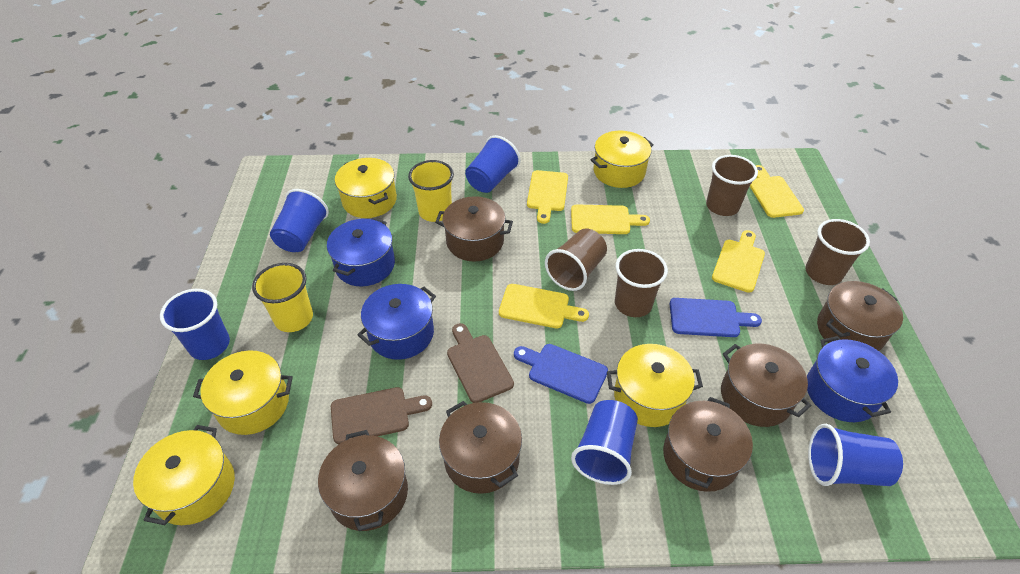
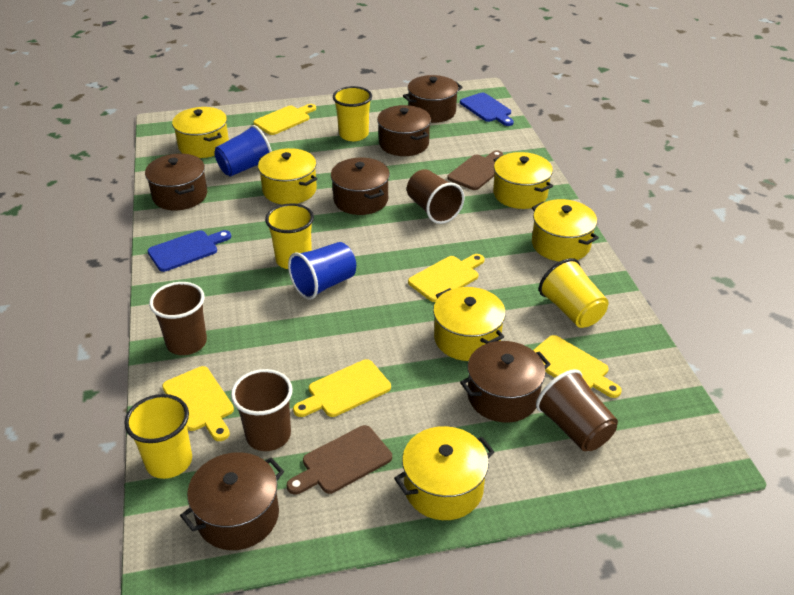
blue cup: 5 -> 2
blue pot: 3 -> 0
yellow cup: 2 -> 4
yellow pot: 5 -> 6

